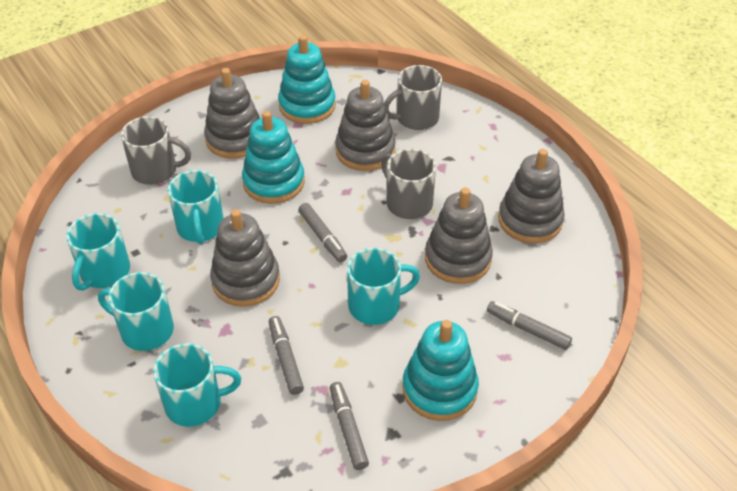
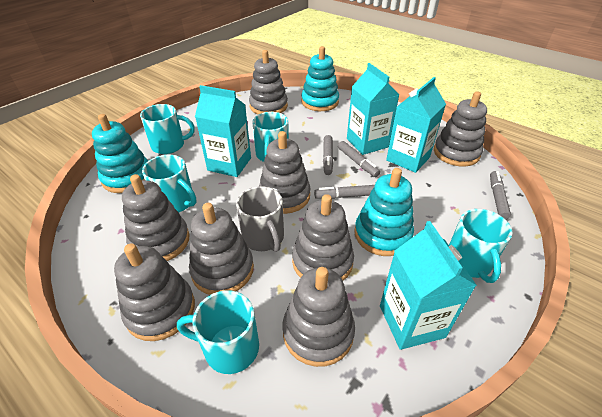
grey mug: 3 -> 1
grey stacking toy: 5 -> 8
turquoise carton: 0 -> 4

